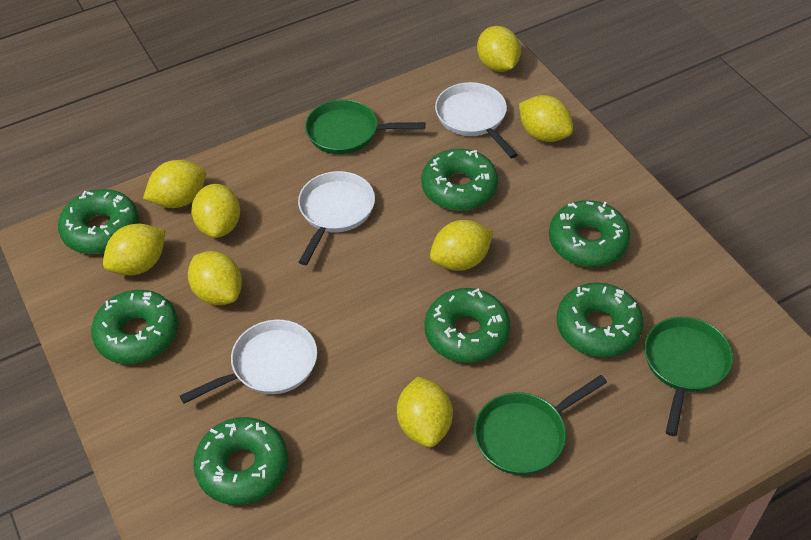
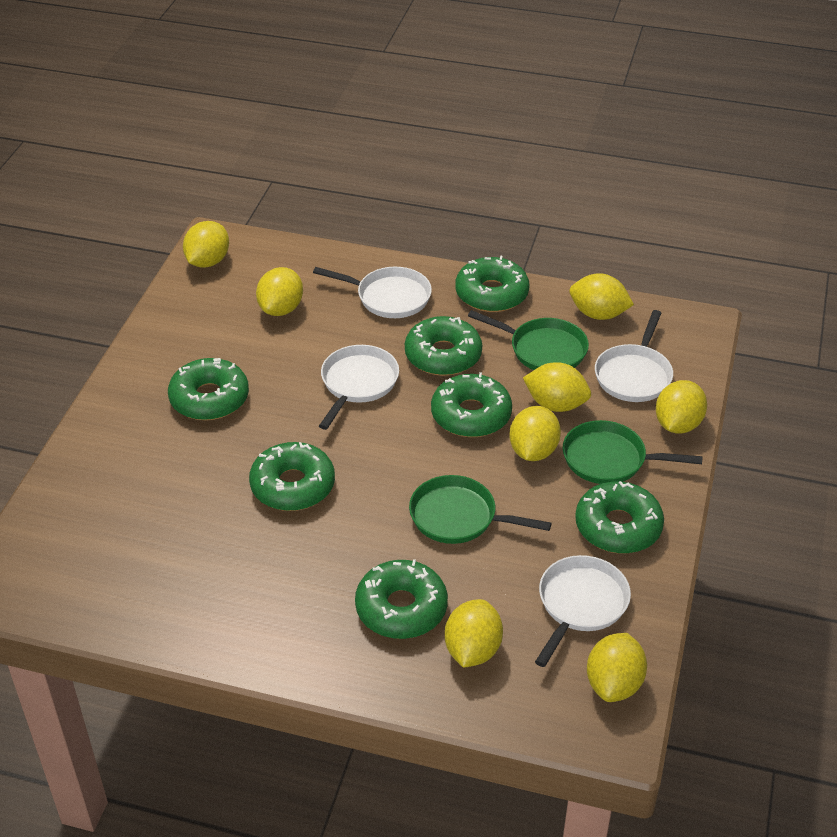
white pan: 3 -> 4

